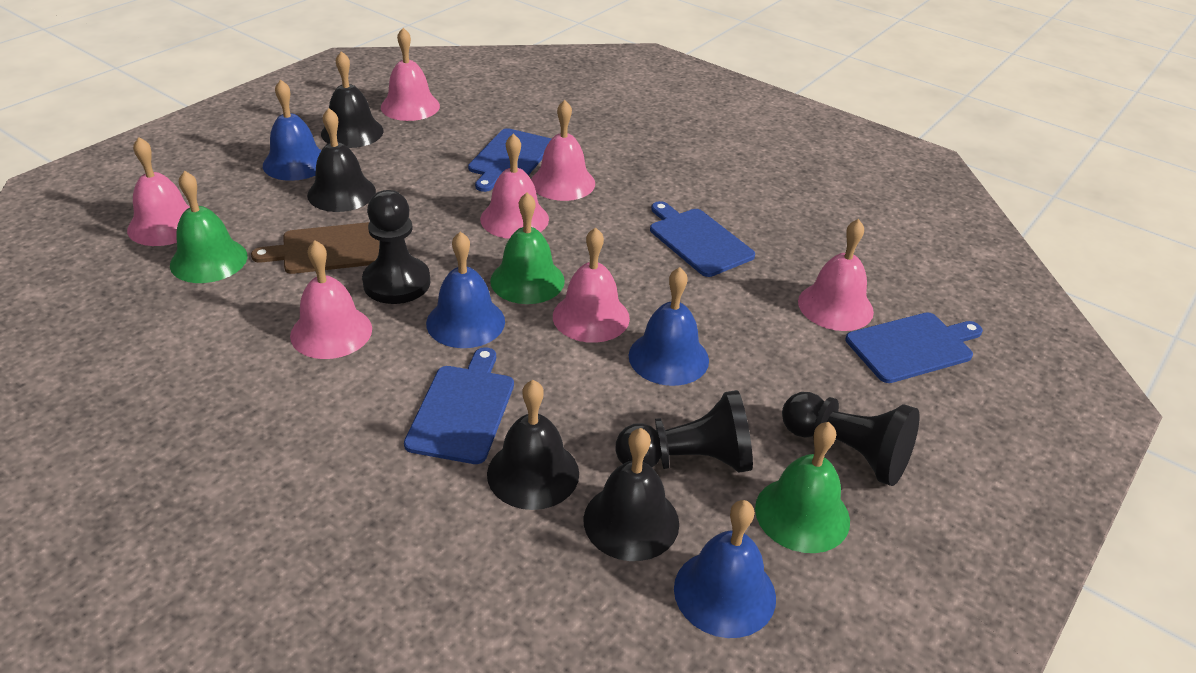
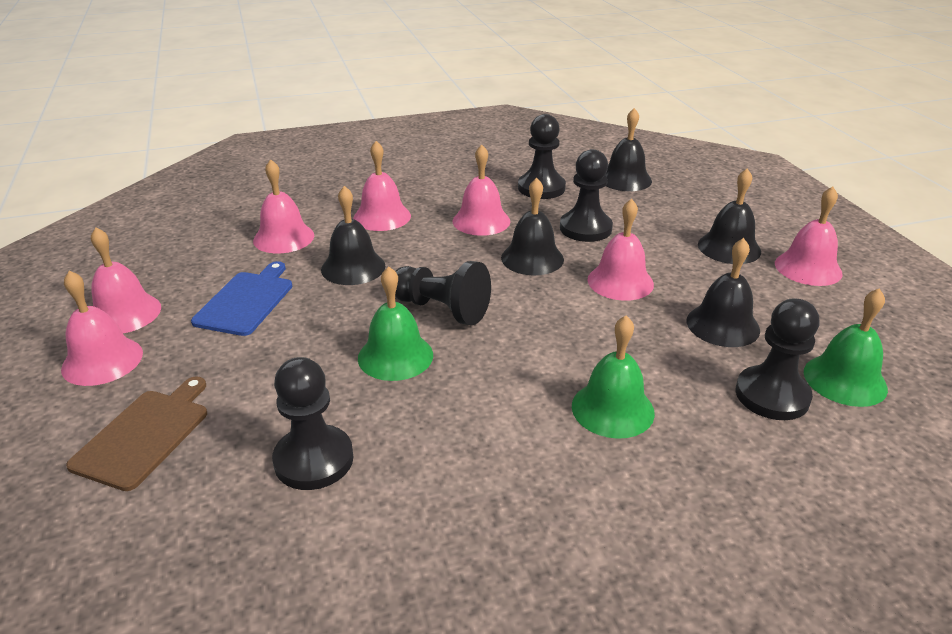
black bell: 4 -> 5
black pawn: 3 -> 5
blue bell: 4 -> 0
blue cutting board: 4 -> 1

